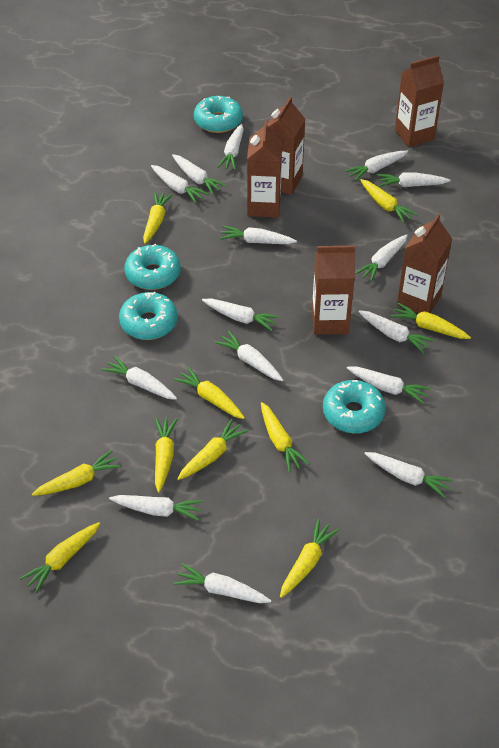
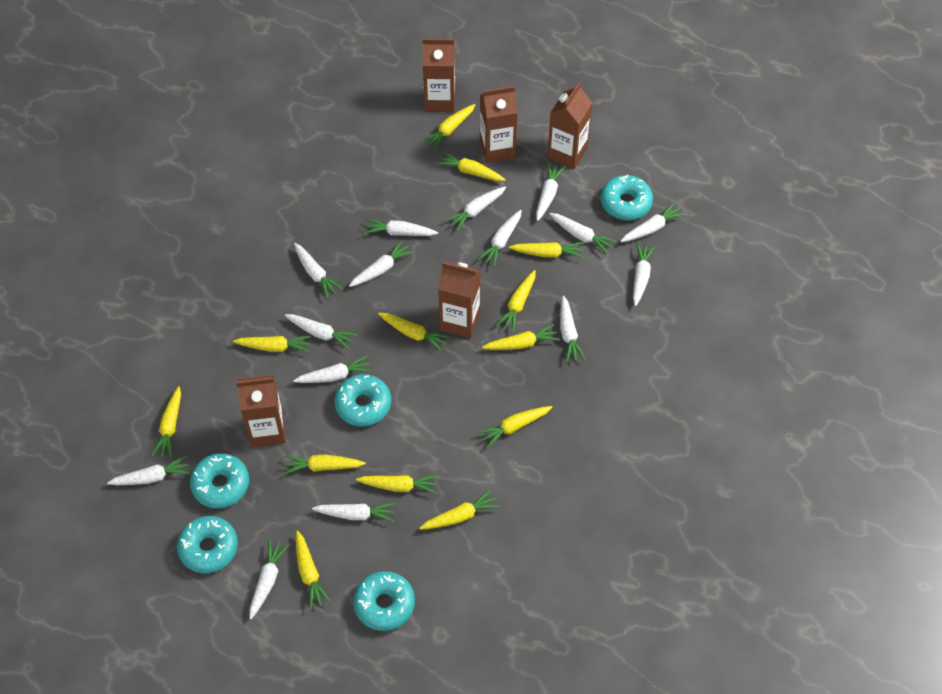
turquoise donut: 4 -> 5
yellow carrot: 10 -> 13

